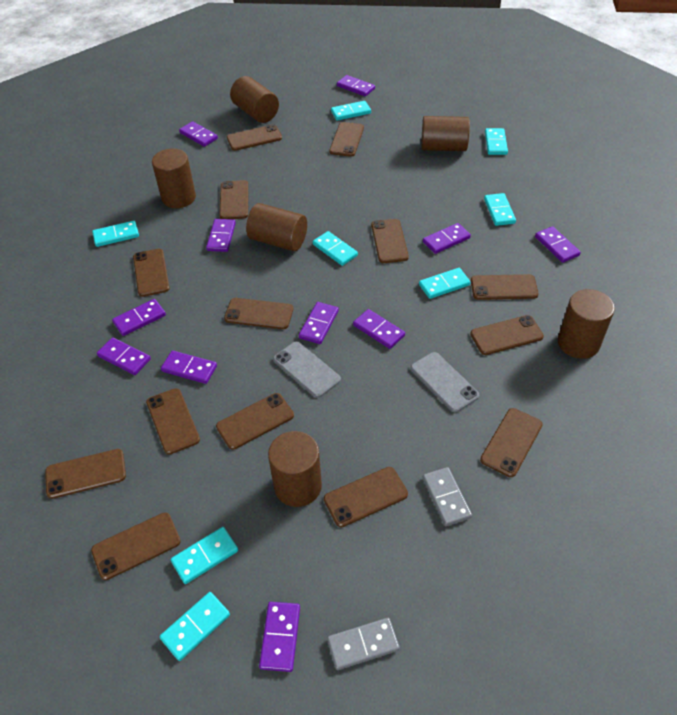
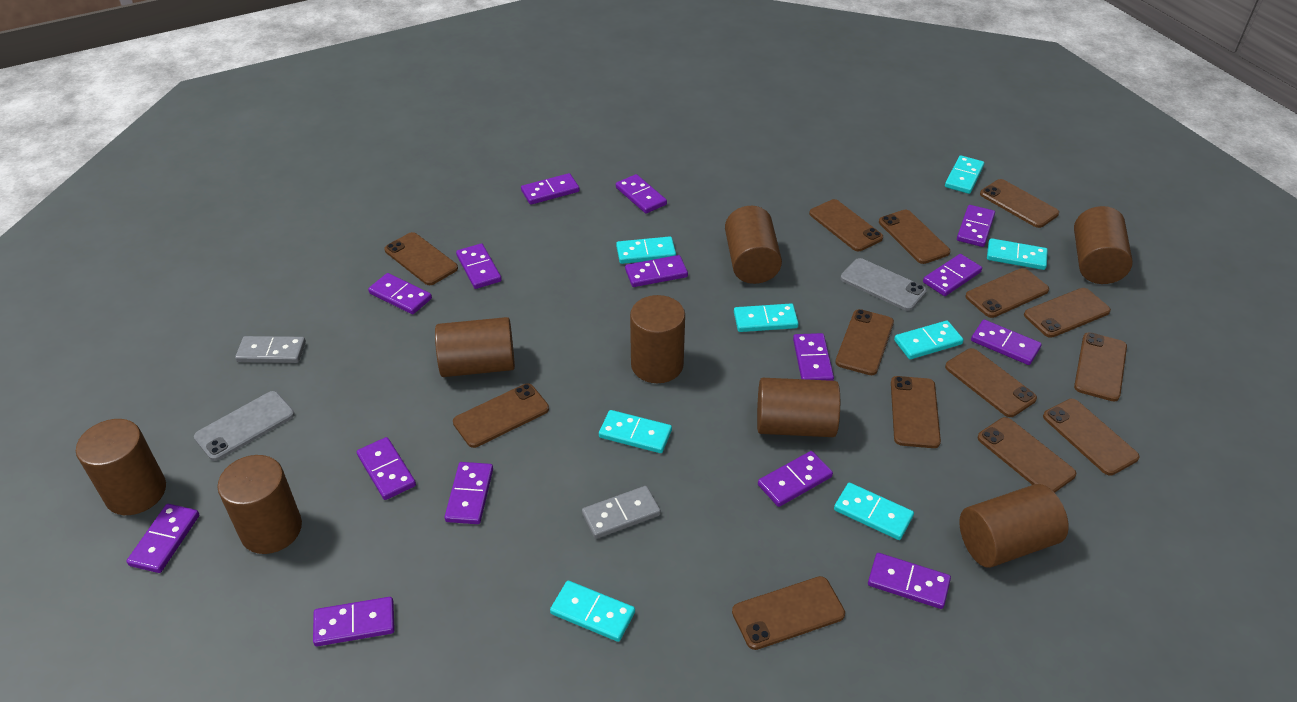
brown cylinder: 6 -> 8
purple domino: 11 -> 15

